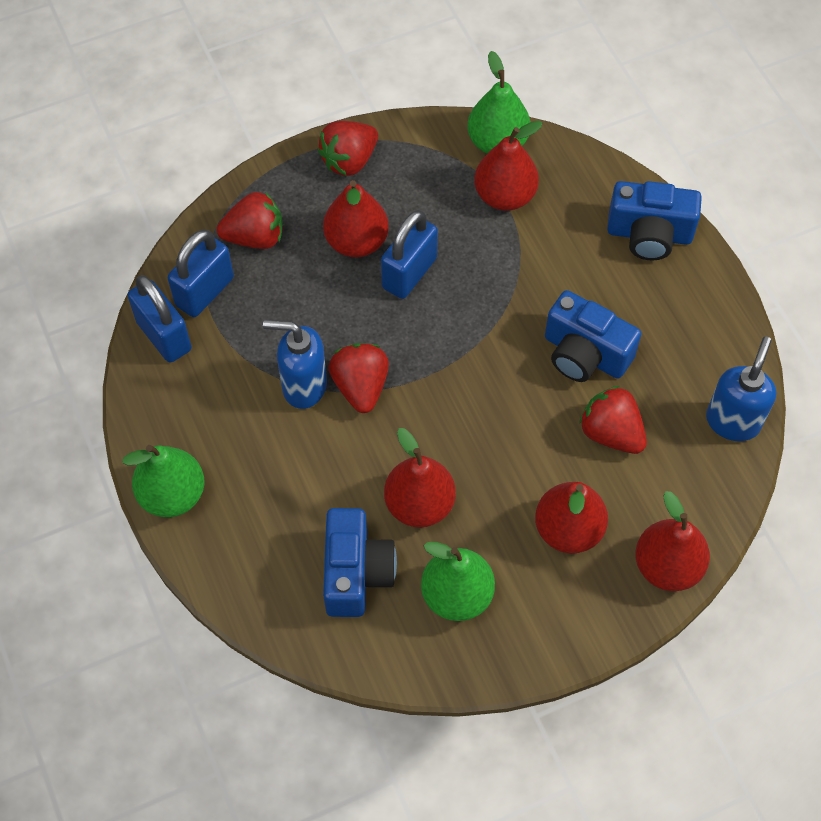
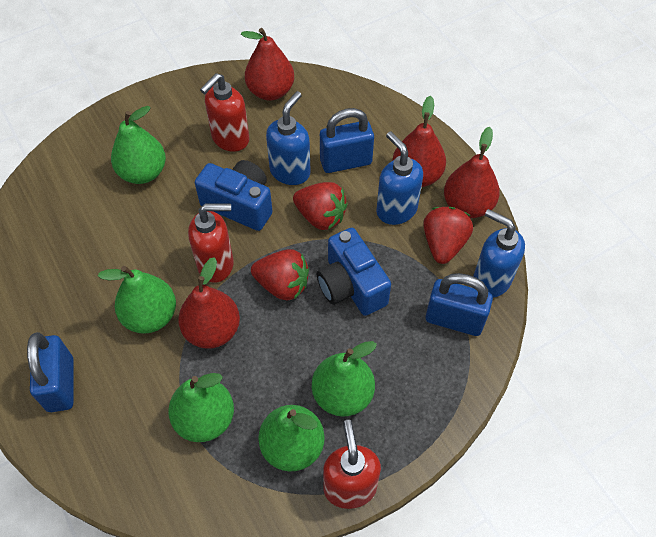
blue camera: 3 -> 2
blue soap dispenser: 2 -> 3
green pear: 3 -> 5
red pear: 5 -> 4
red soap dispenser: 0 -> 3
red strawberry: 4 -> 3

